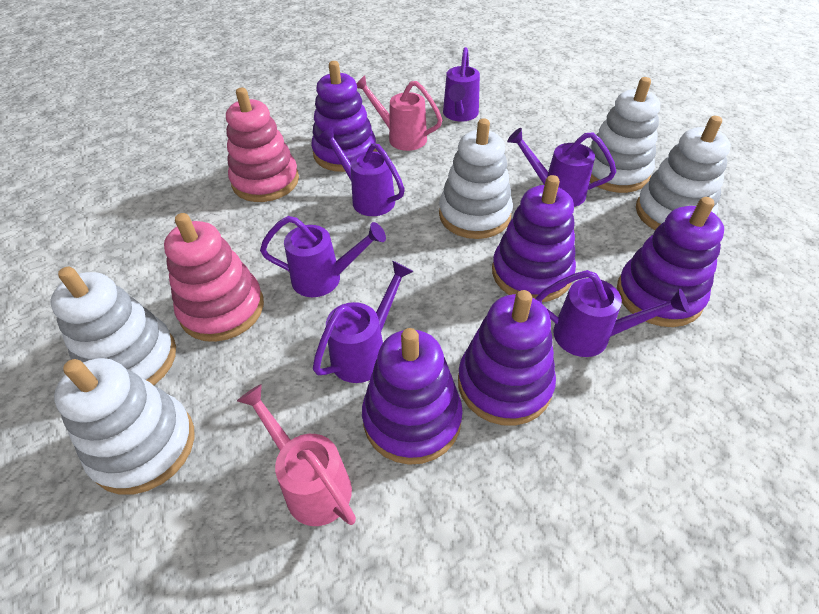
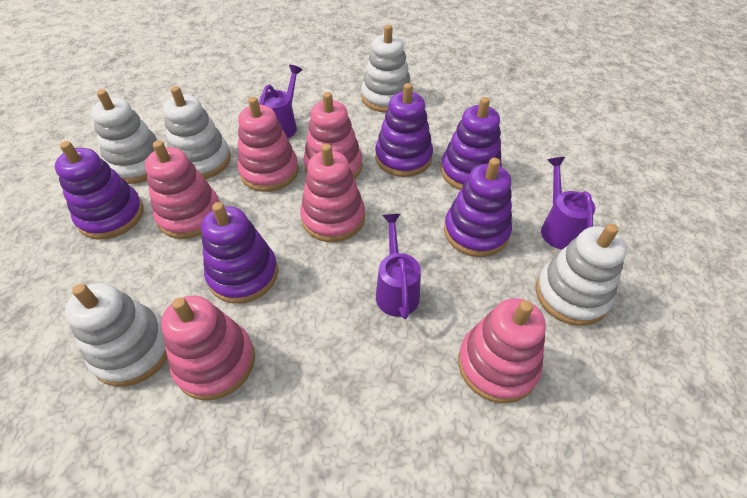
pink stacking toy: 2 -> 6
pink watering can: 2 -> 0
purple watering can: 6 -> 3

